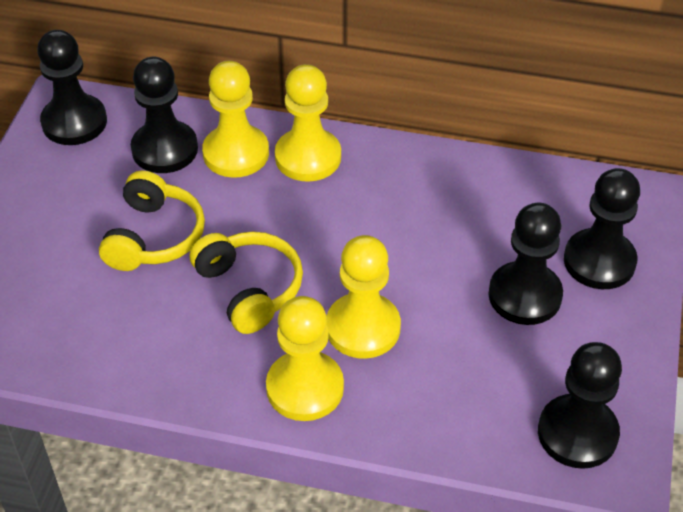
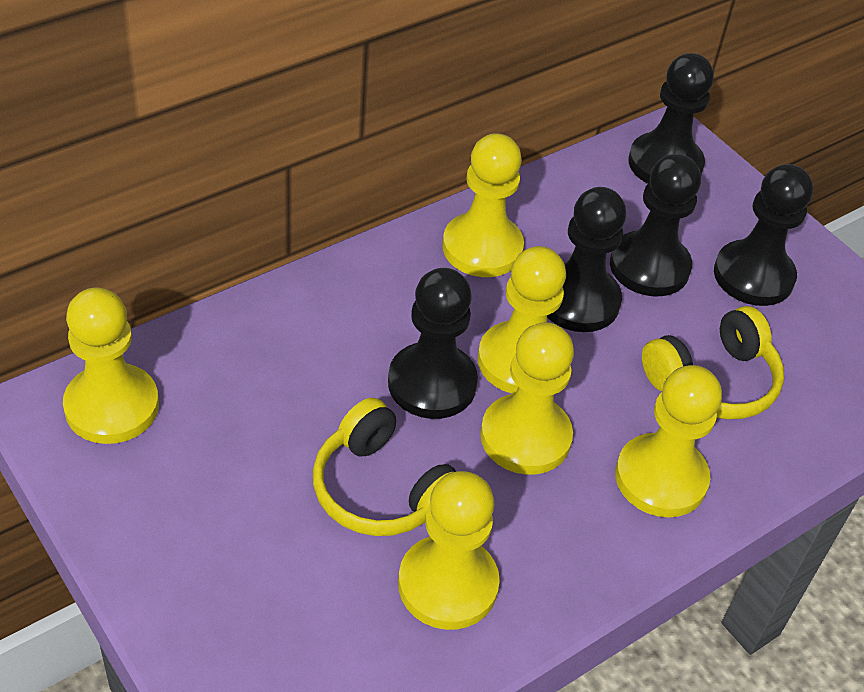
yellow pawn: 4 -> 6

